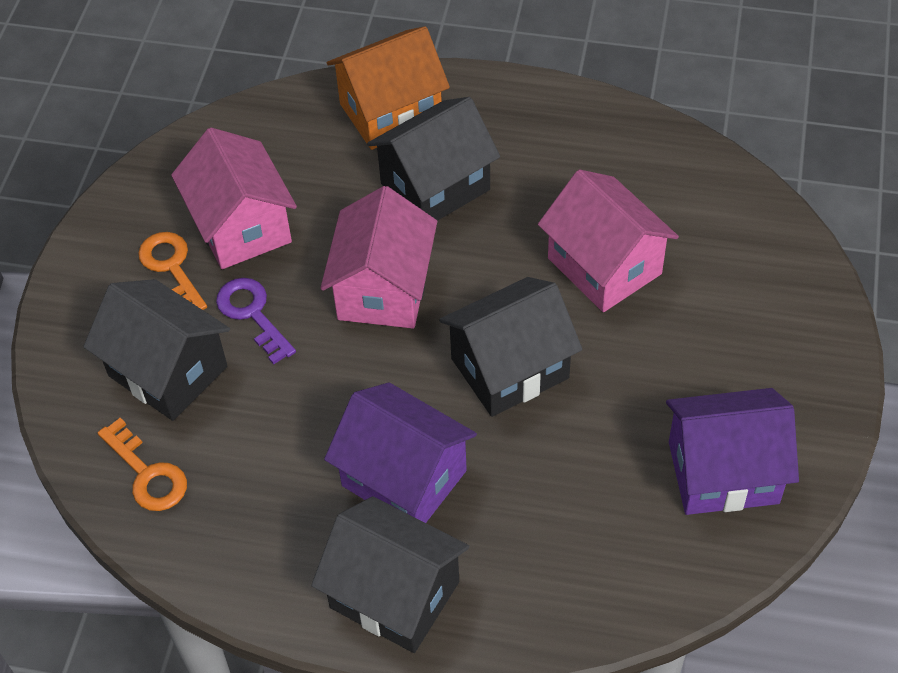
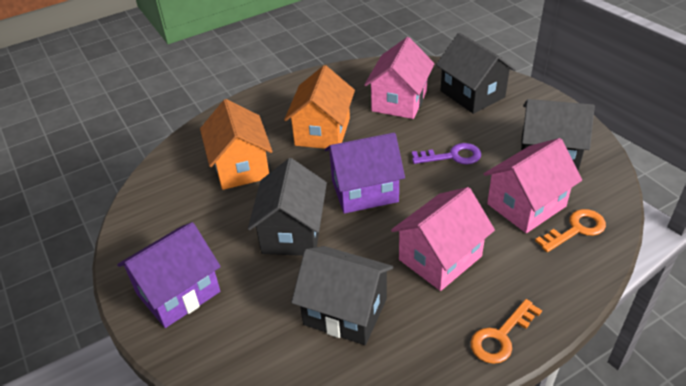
orange house: 1 -> 2

